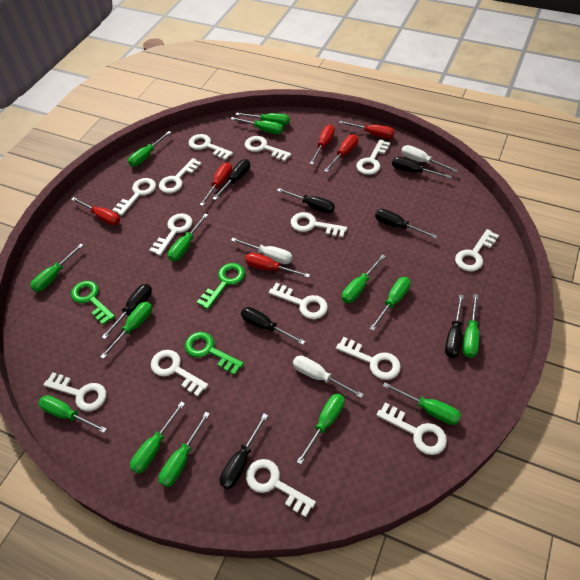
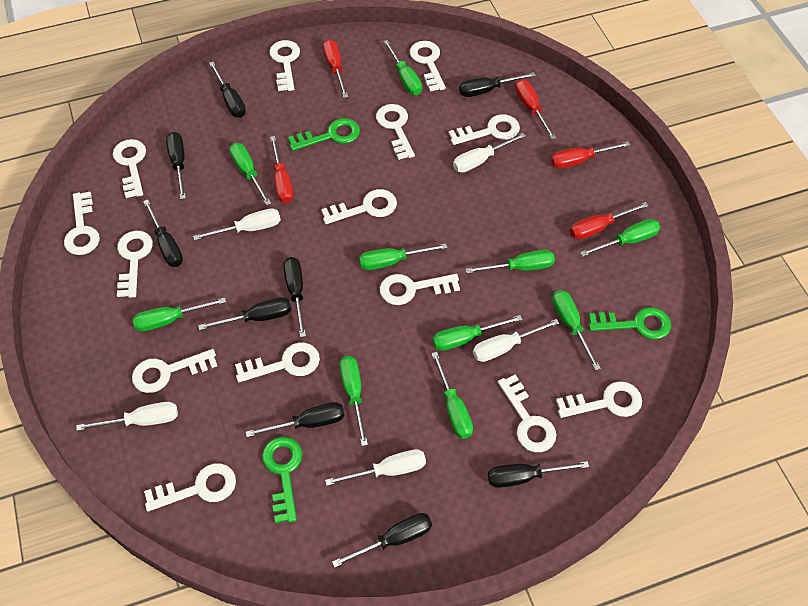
black screwdriver: 8 -> 9
green screwdriver: 14 -> 10
red screwdriver: 6 -> 5
white screwdriver: 3 -> 5

